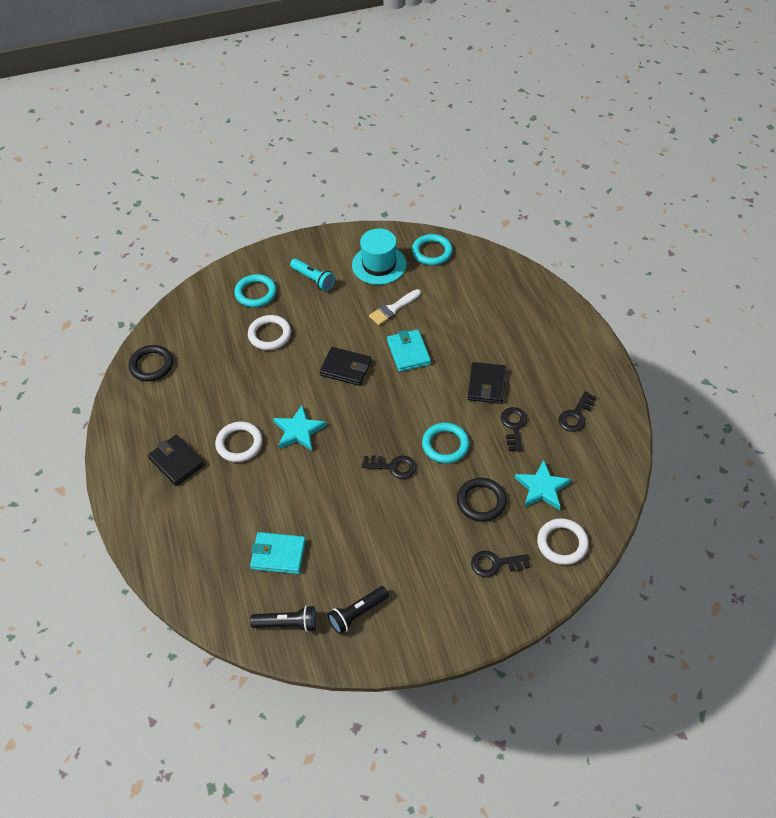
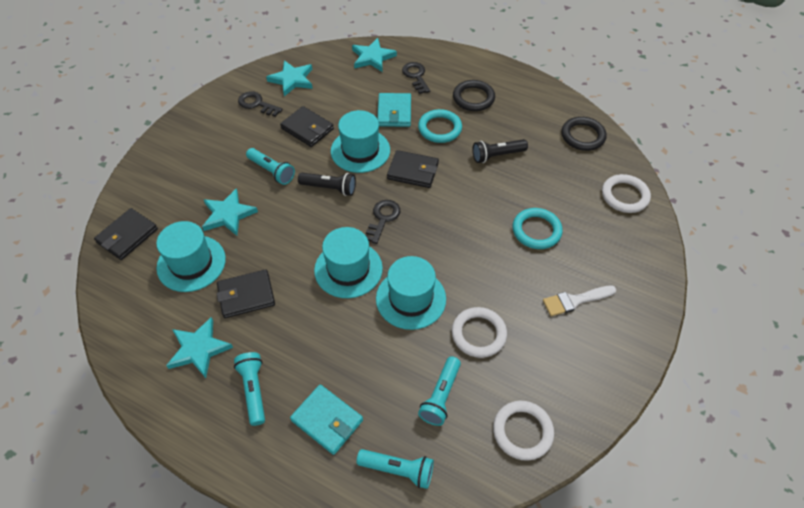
black key: 4 -> 3
black wallet: 3 -> 4
turquoise flashlight: 1 -> 4
turquoise hat: 1 -> 4
turquoise ring: 3 -> 2
turquoise star: 2 -> 4

